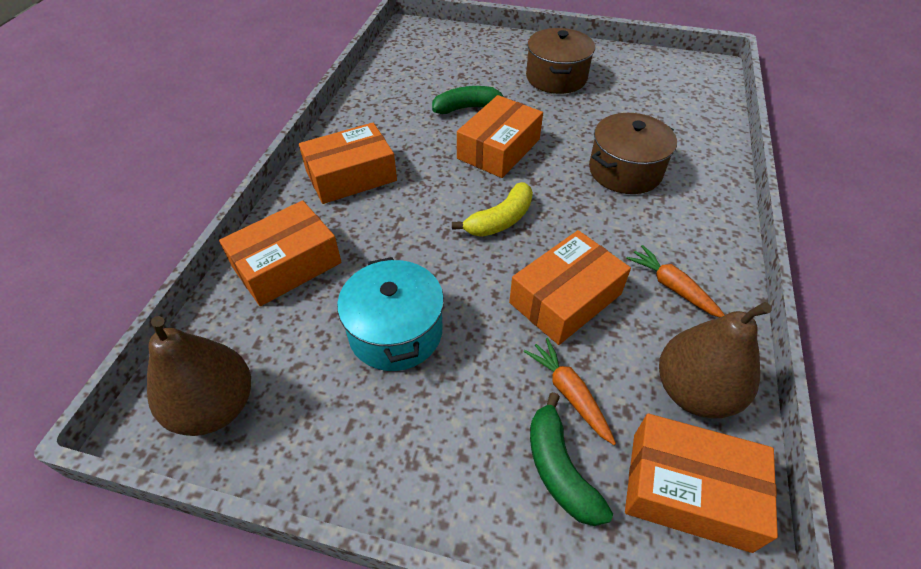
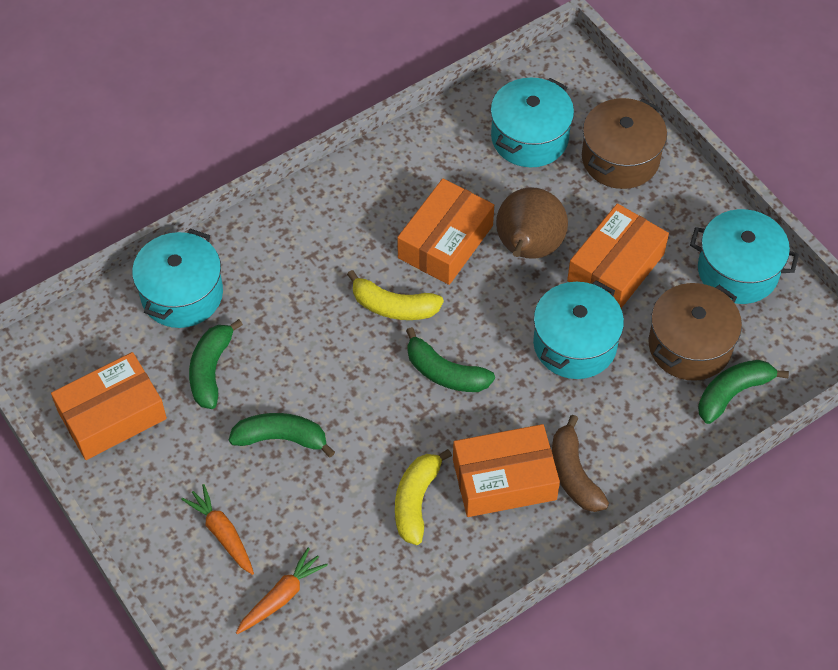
brown banana: 0 -> 1
brown pear: 2 -> 1
green banana: 2 -> 4
orange box: 5 -> 4
turquoise pot: 1 -> 4
yellow banana: 1 -> 2

